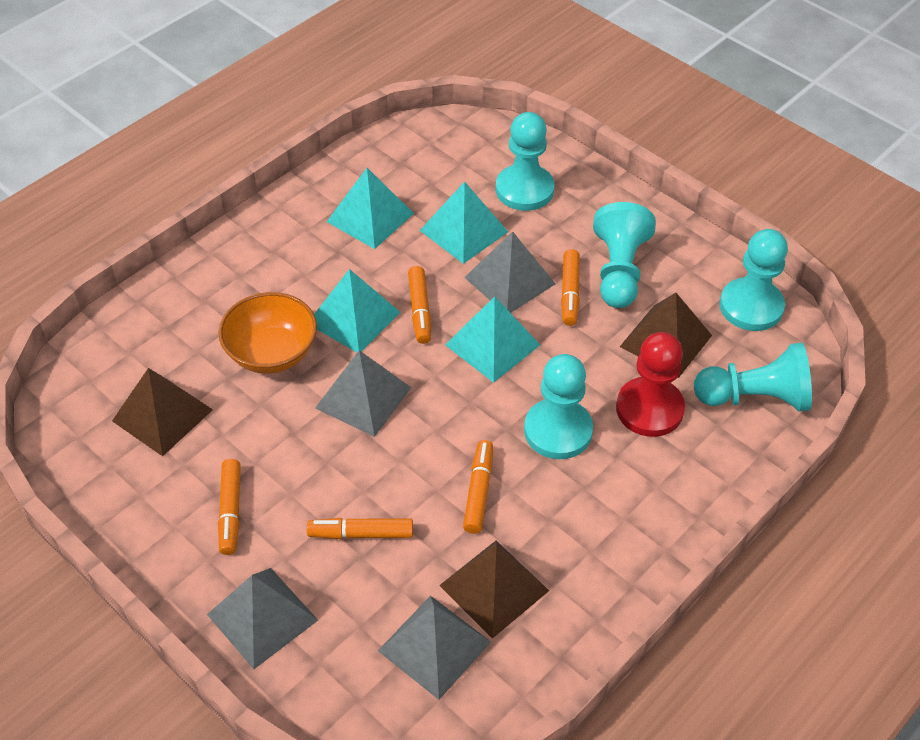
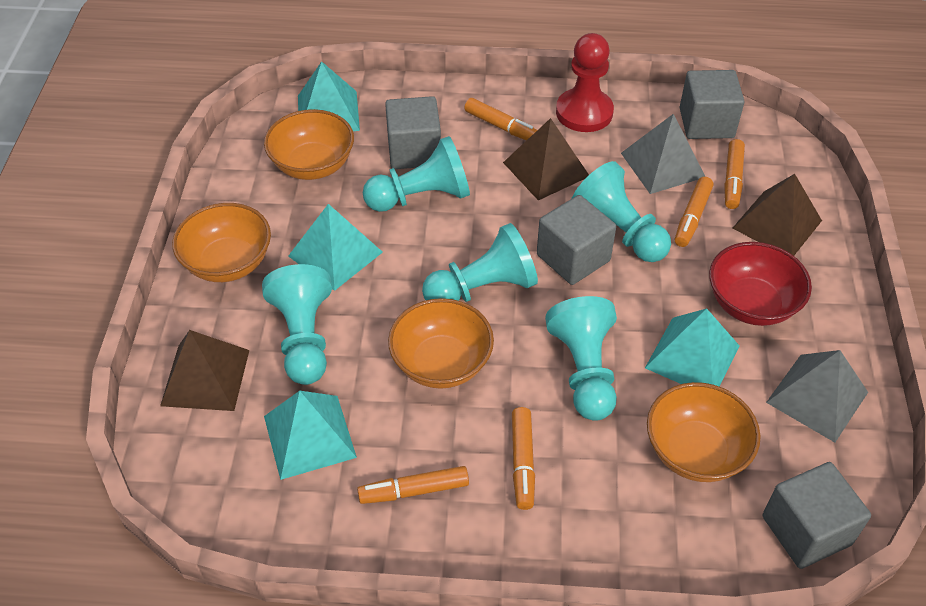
grey cube: 0 -> 4
grey pyramid: 4 -> 2
orange bowl: 1 -> 4
red bowl: 0 -> 1

